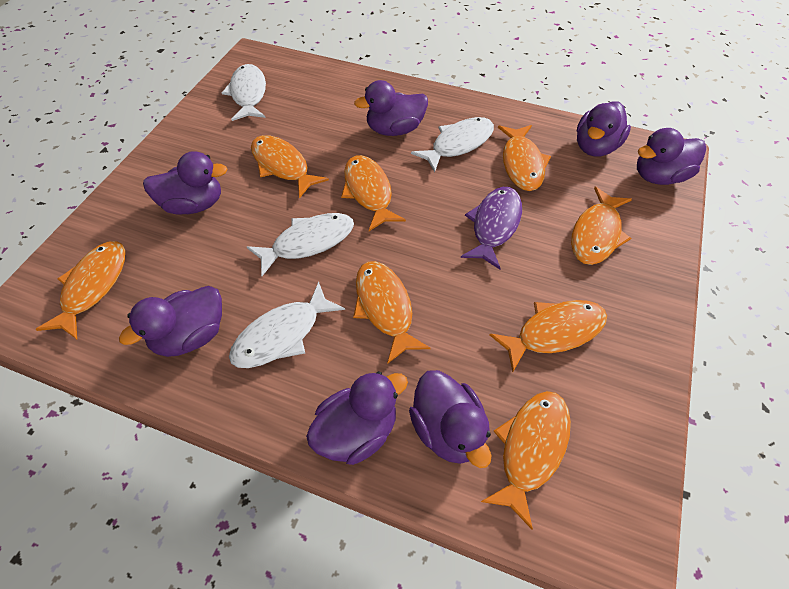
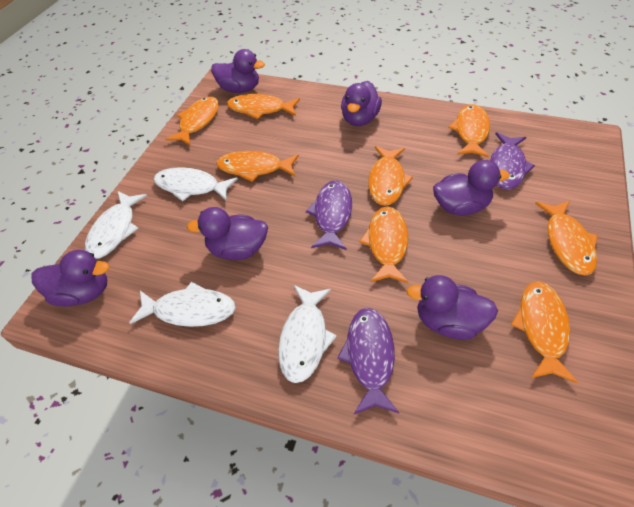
purple duck: 7 -> 6
purple fish: 1 -> 3

